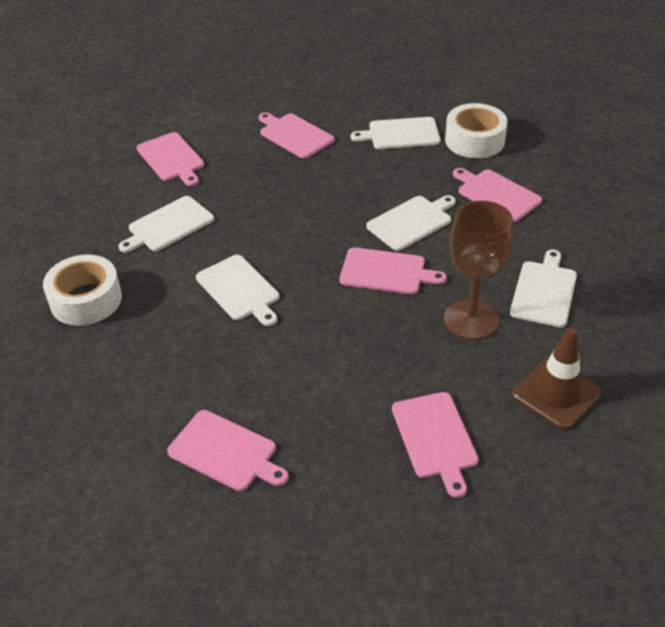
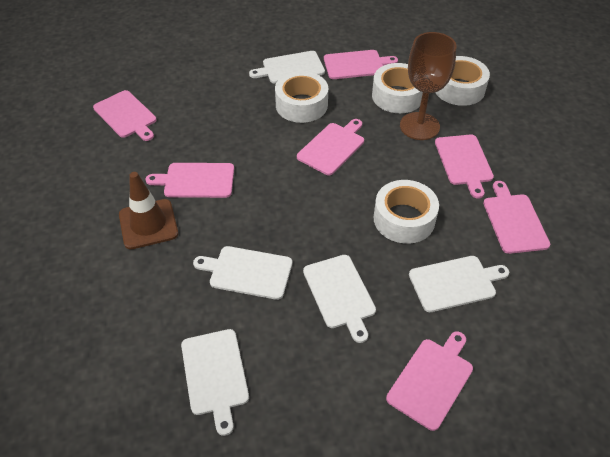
pink cutting board: 6 -> 7
white tape: 2 -> 4

